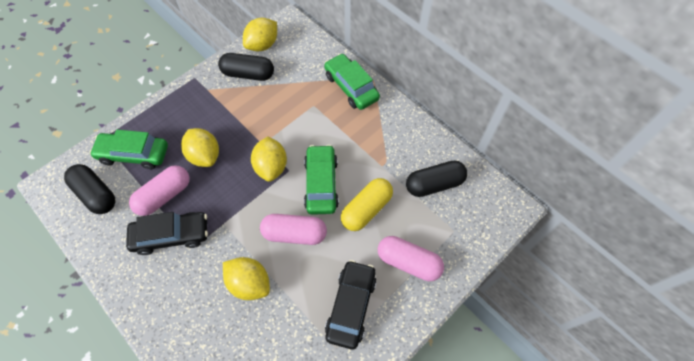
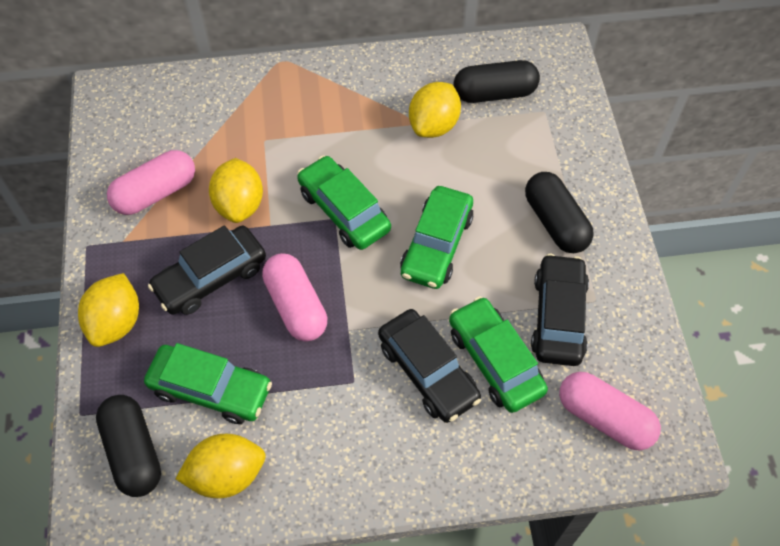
black car: 2 -> 3
green car: 3 -> 4
yellow capsule: 1 -> 0

